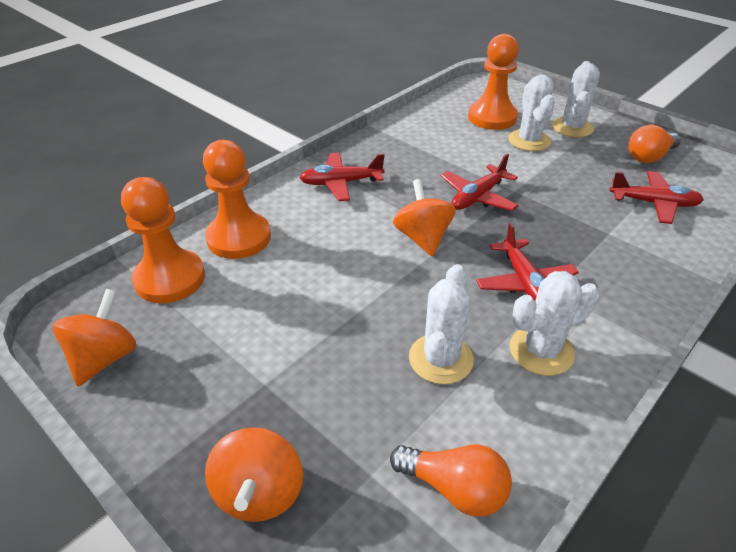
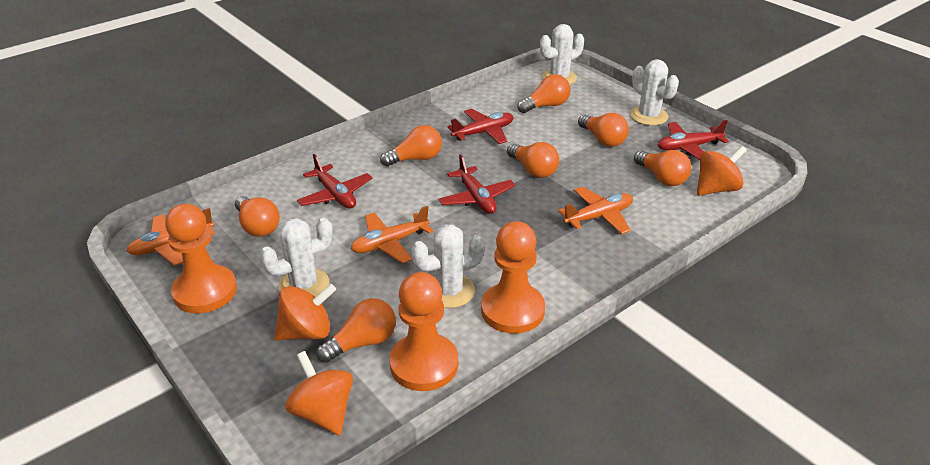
orange light bulb: 2 -> 7
orange plane: 0 -> 3

